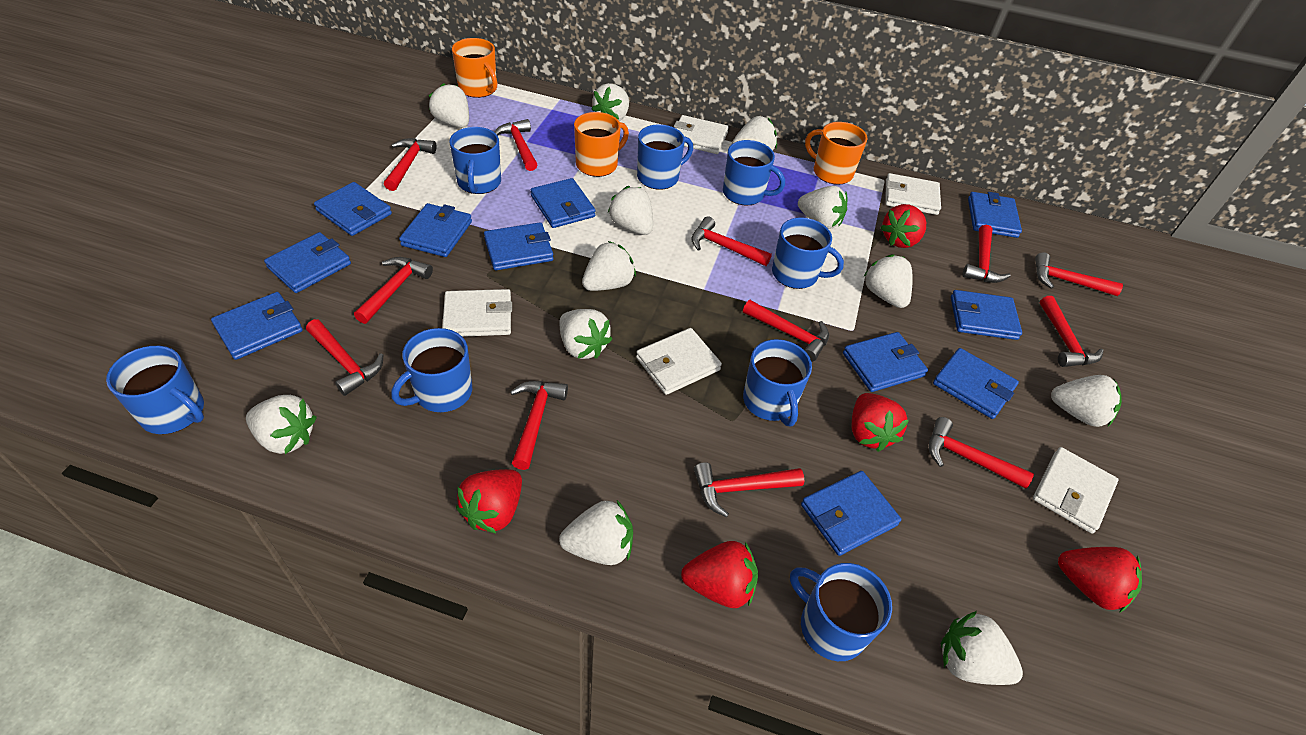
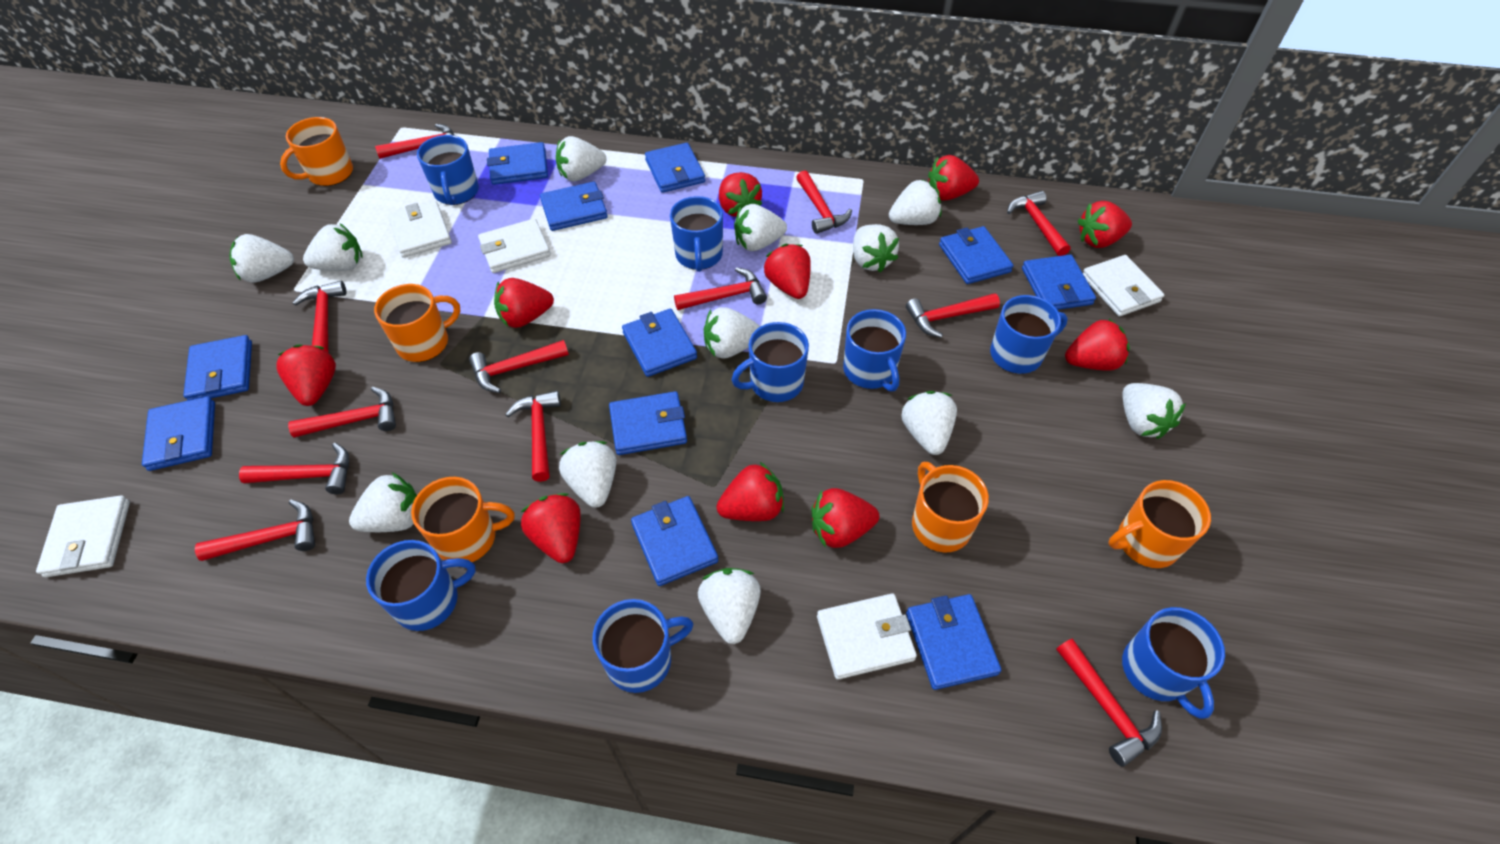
orange mug: 3 -> 5
red strawberry: 5 -> 10

